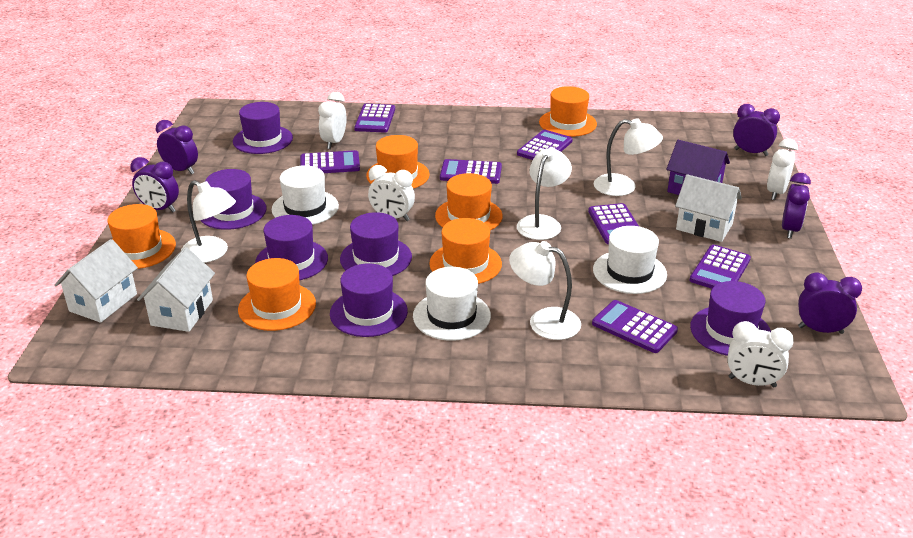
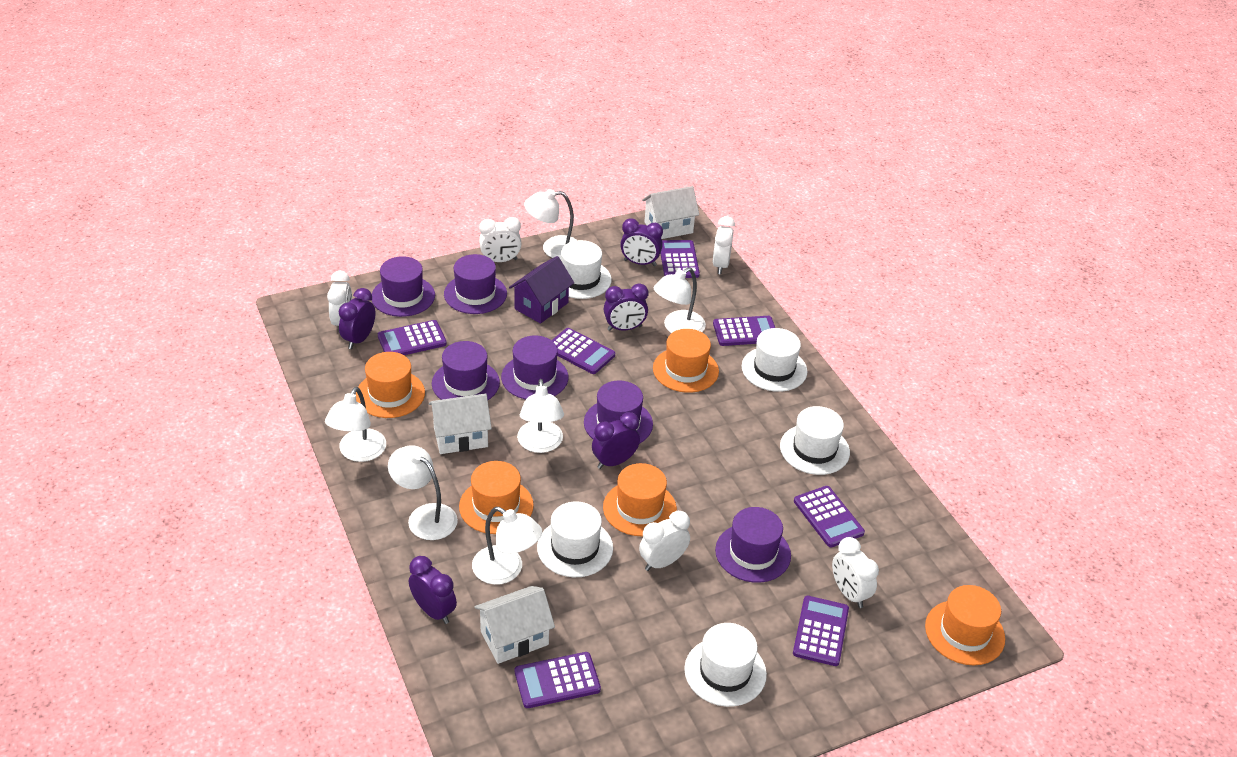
orange hat: 6 -> 5
white clock: 4 -> 5
white hat: 3 -> 5
white lamp: 4 -> 6

